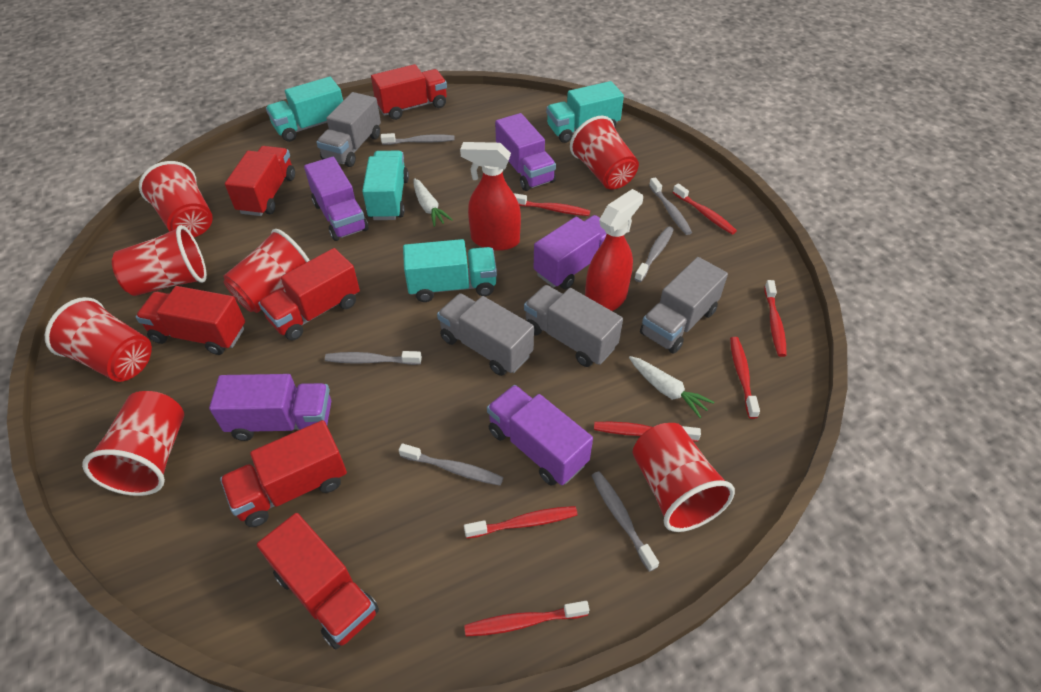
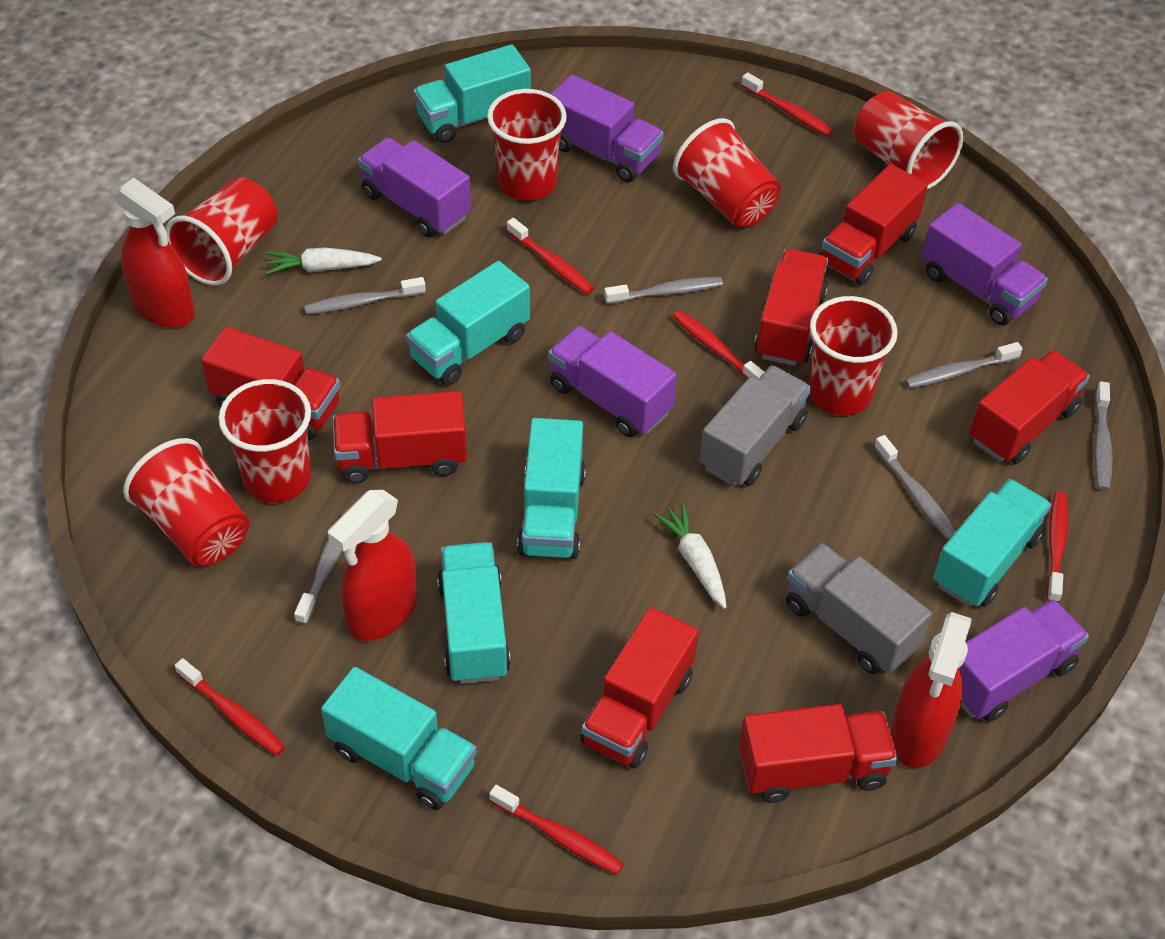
grey truck: 4 -> 2
red spray bottle: 2 -> 3
red toothbrush: 7 -> 6
red truck: 6 -> 7
turquoise truck: 4 -> 6

